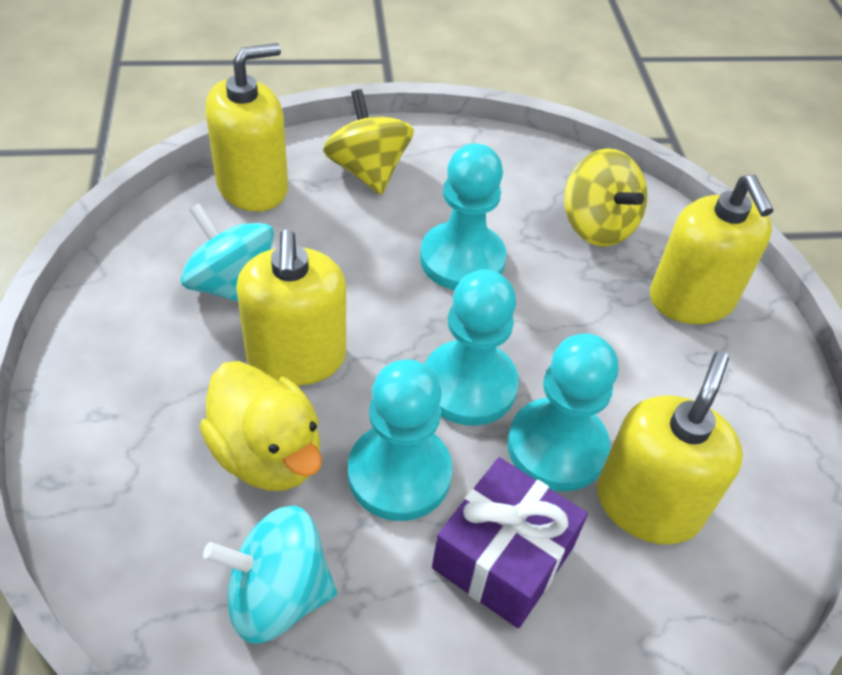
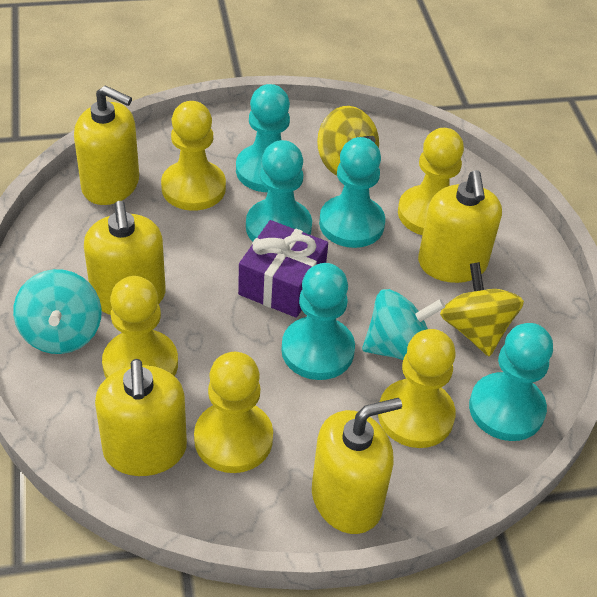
turquoise pawn: 4 -> 5
yellow duck: 1 -> 0
yellow pawn: 0 -> 5
yellow soap dispenser: 4 -> 5

